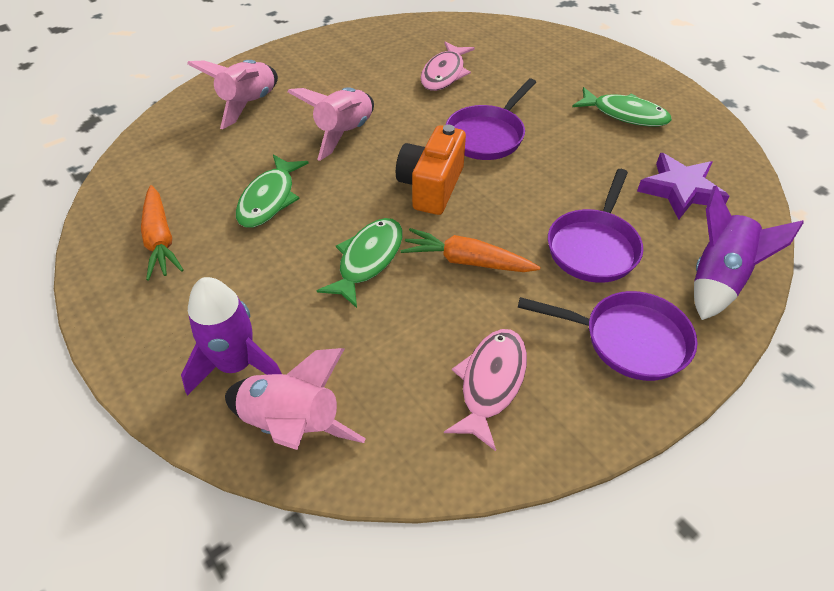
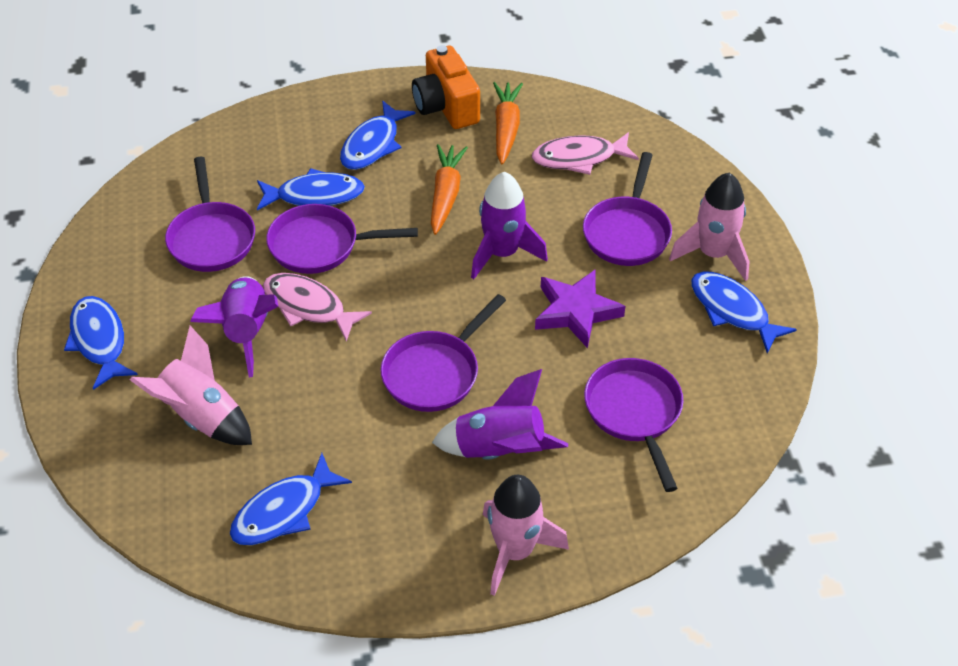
blue fish: 0 -> 5
green fish: 3 -> 0
purple pan: 3 -> 5
purple rocket: 2 -> 3

